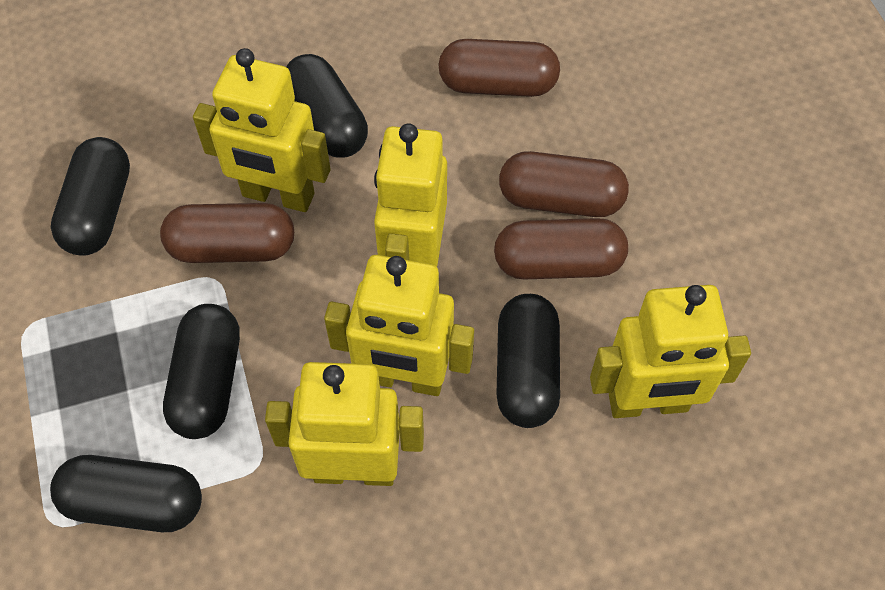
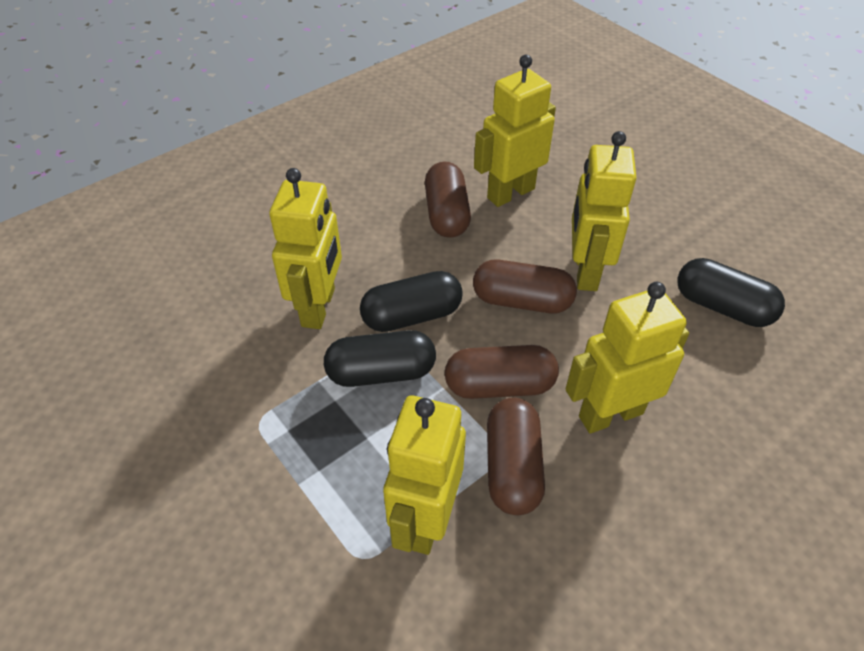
black capsule: 5 -> 3

